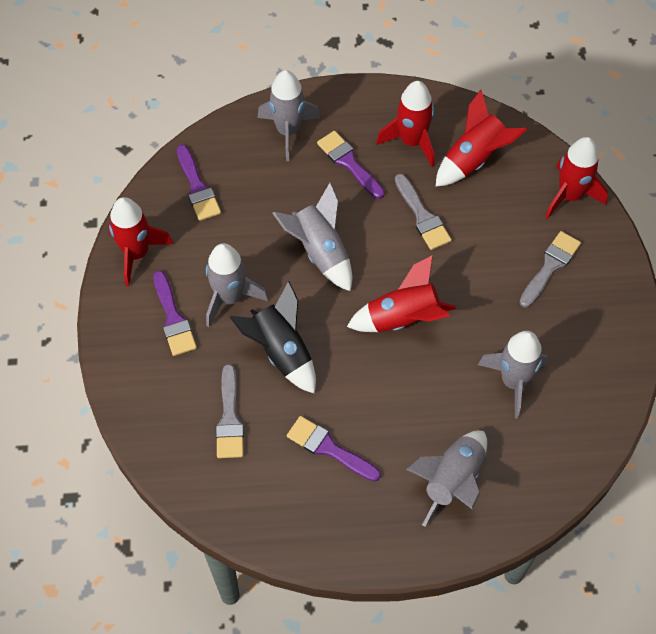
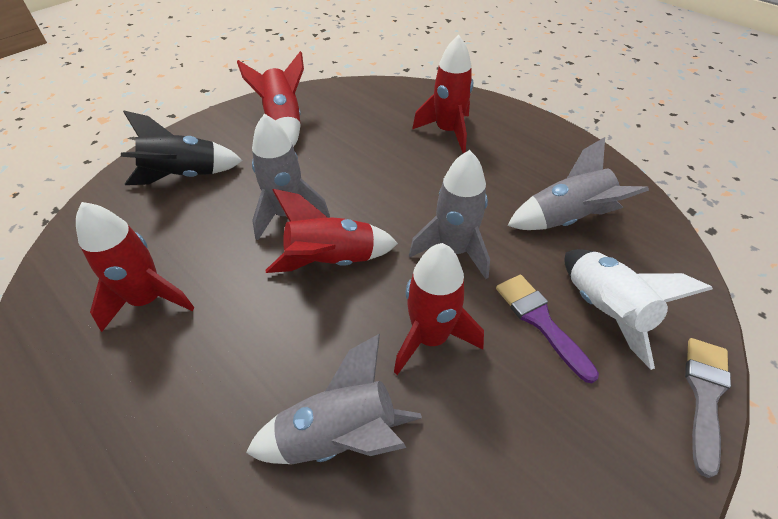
grey brush: 3 -> 1
grey rocket: 5 -> 4
purple brush: 4 -> 1
white rocket: 0 -> 1

